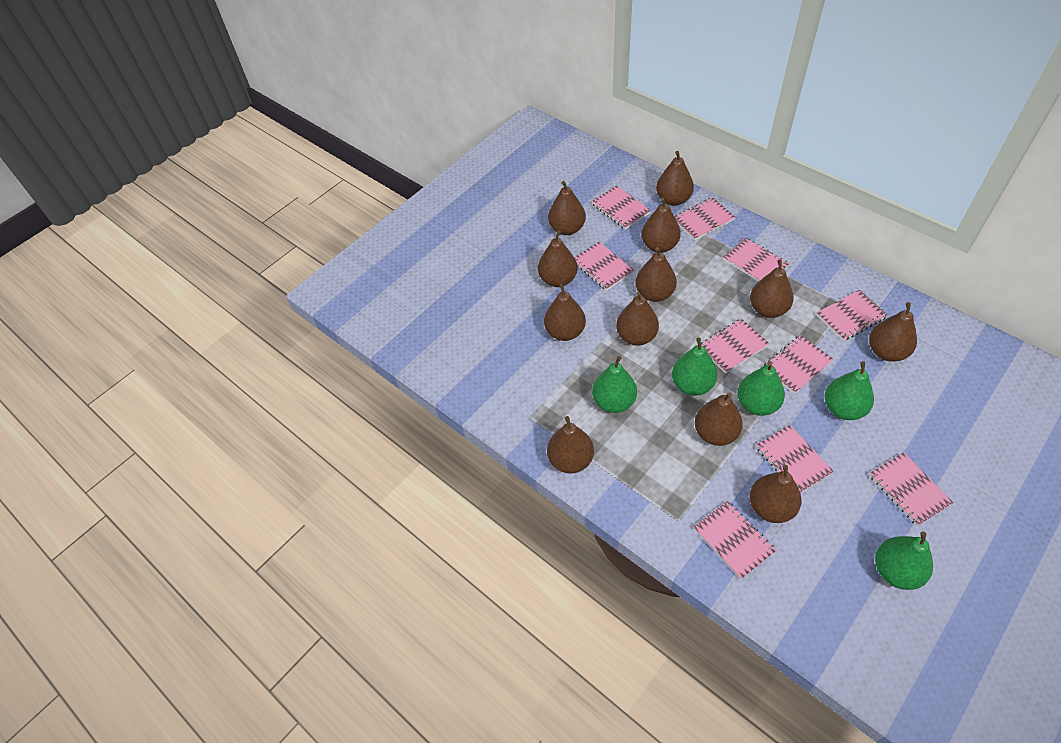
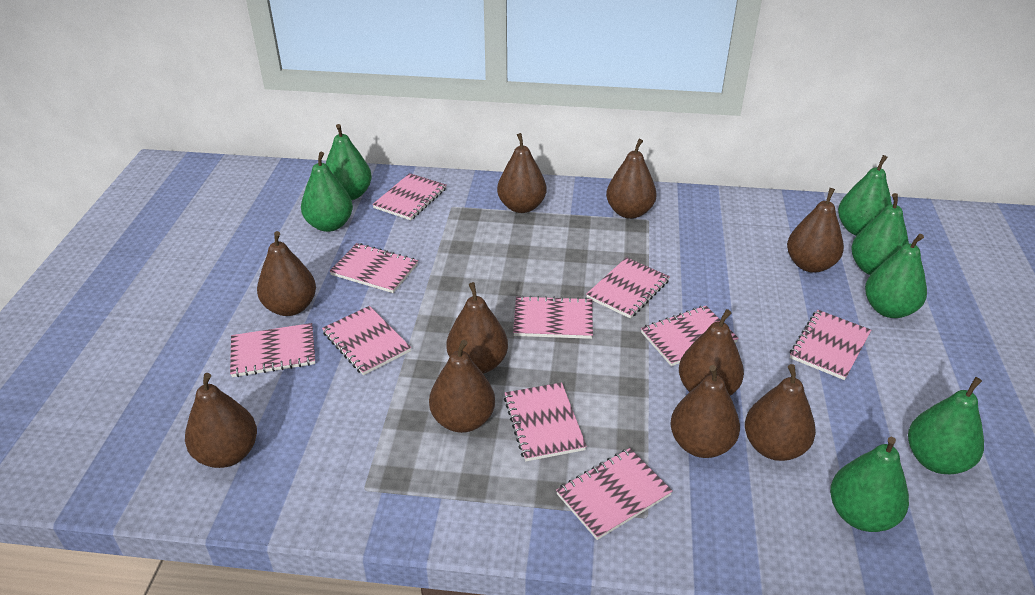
brown pear: 12 -> 10
green pear: 5 -> 7

